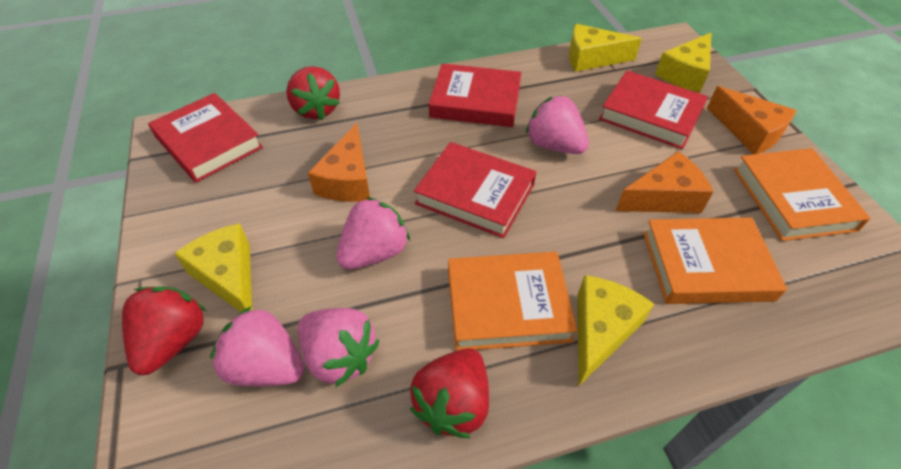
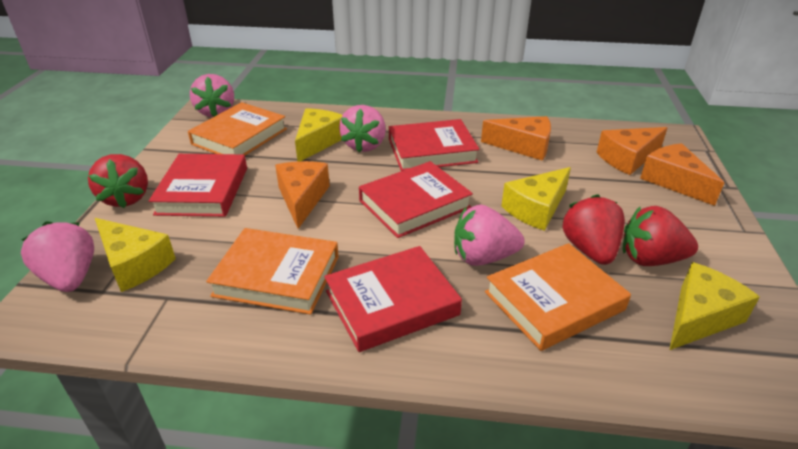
orange cheese: 3 -> 4

